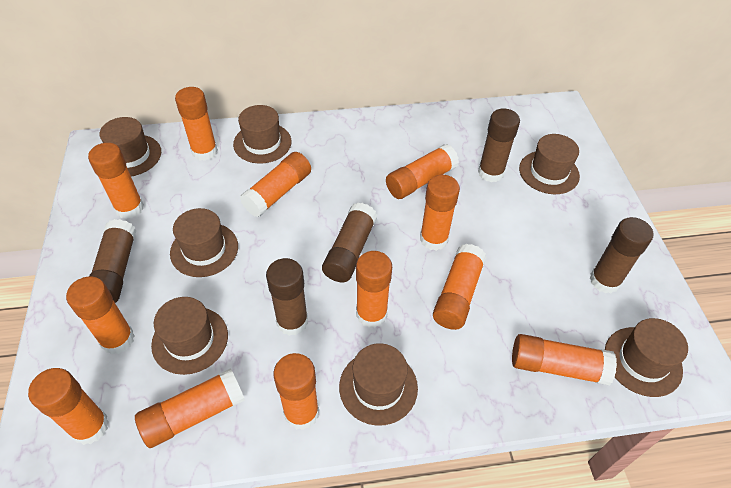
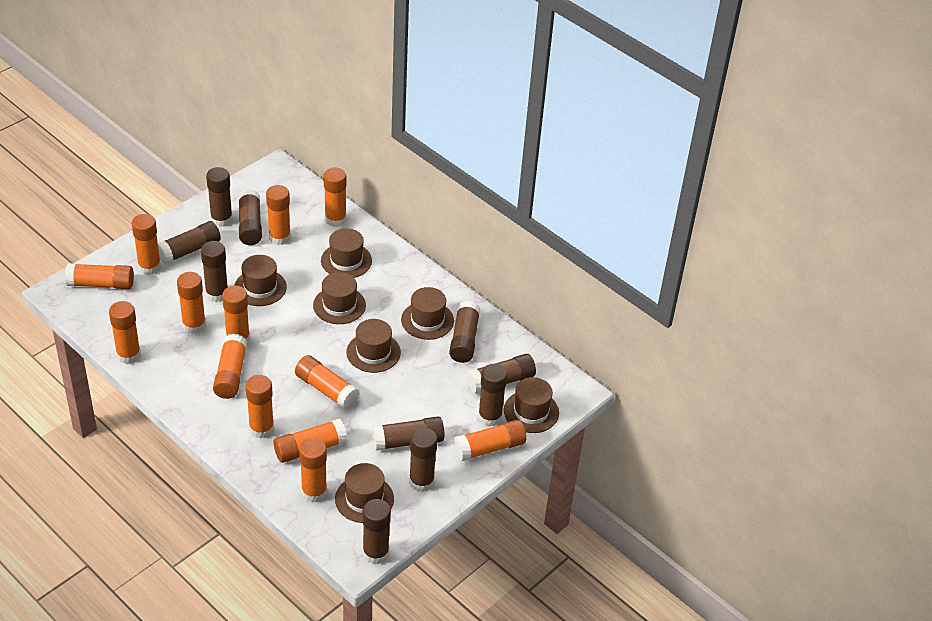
brown glue stick: 5 -> 10
orange glue stick: 12 -> 13

